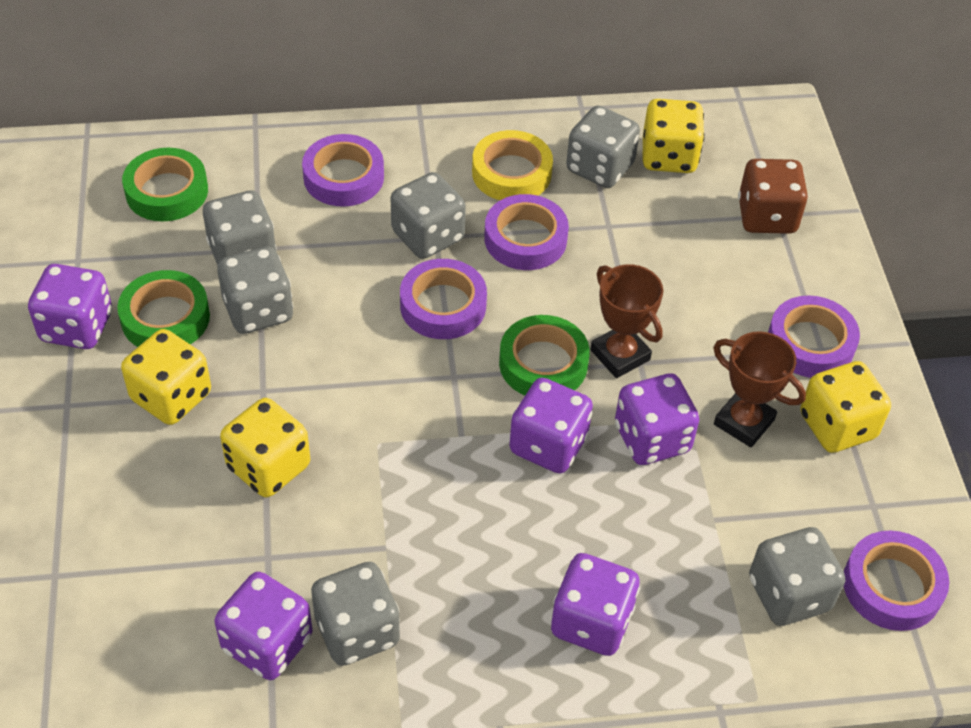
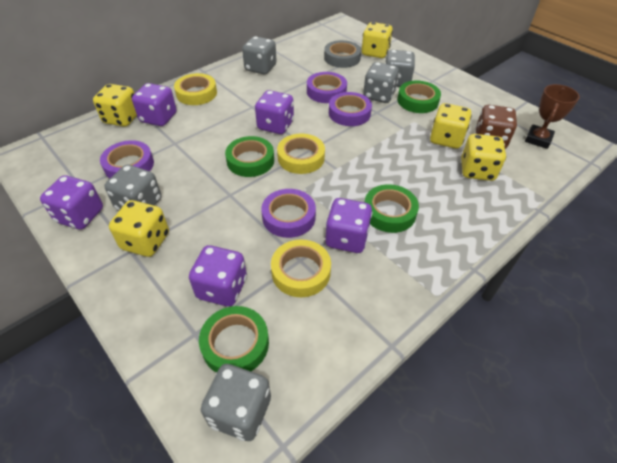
brown trophy: 2 -> 1
green tape: 3 -> 4
grey dice: 6 -> 5
grey tape: 0 -> 1
purple tape: 5 -> 4
yellow dice: 4 -> 5
yellow tape: 1 -> 3

